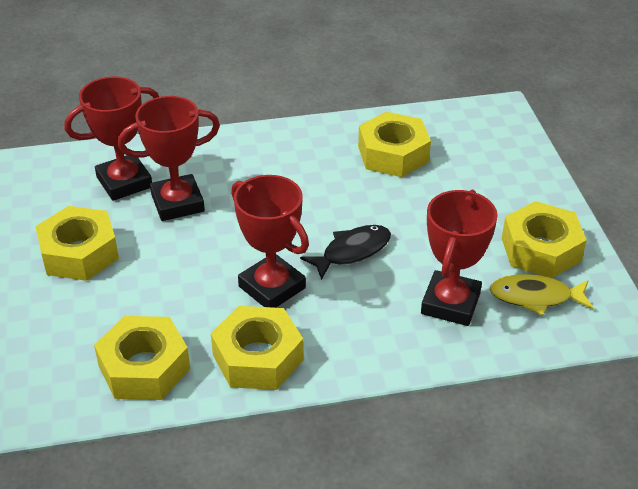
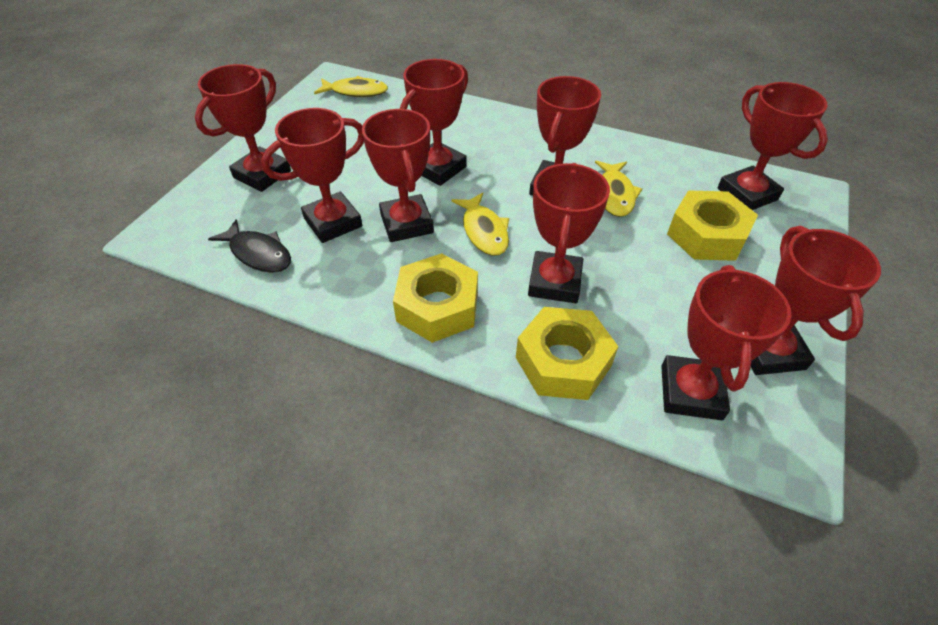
red trophy: 4 -> 9
yellow fish: 1 -> 3
yellow nut: 5 -> 3

